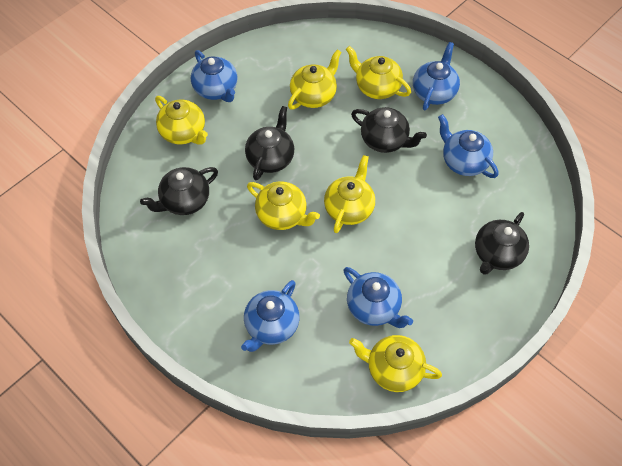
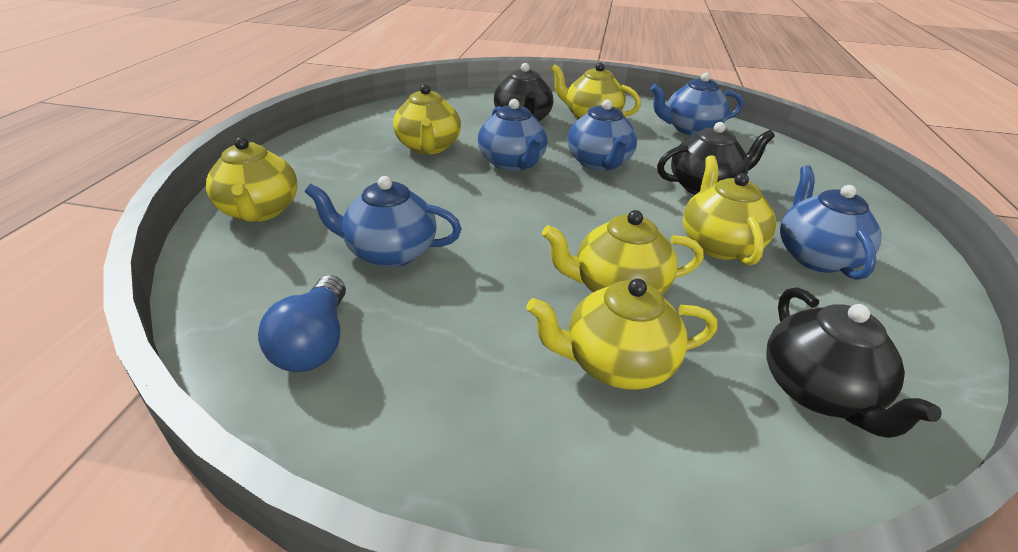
black teapot: 4 -> 3
blue light bulb: 0 -> 1

